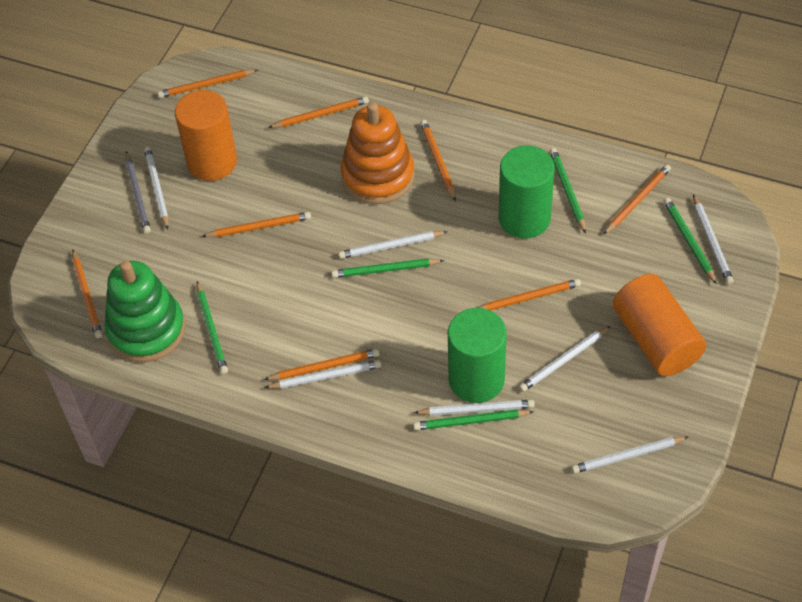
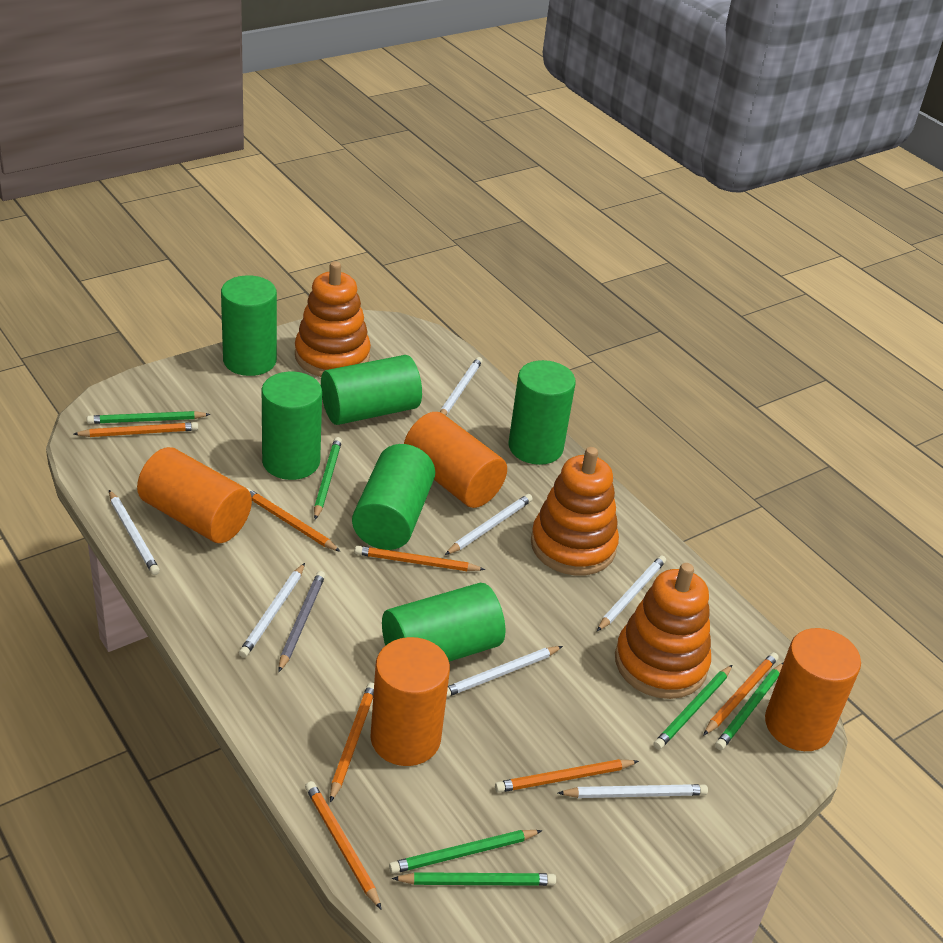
green cylinder: 2 -> 6
green pencil: 5 -> 6
green stacking toy: 1 -> 0
orange cylinder: 2 -> 4
orange pencil: 8 -> 7
orange stacking toy: 1 -> 3

